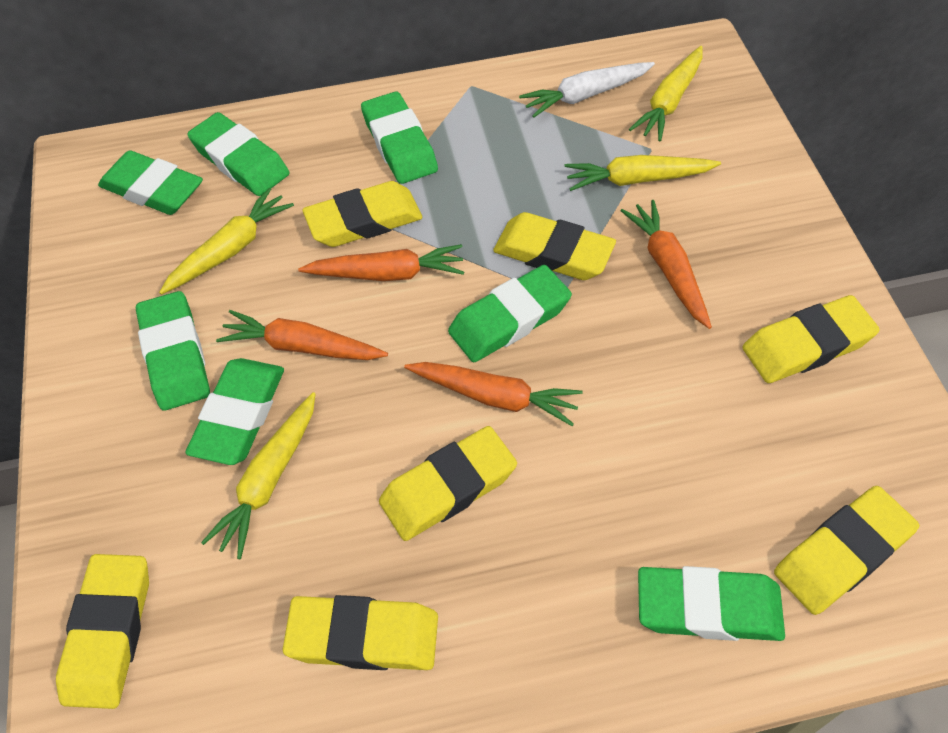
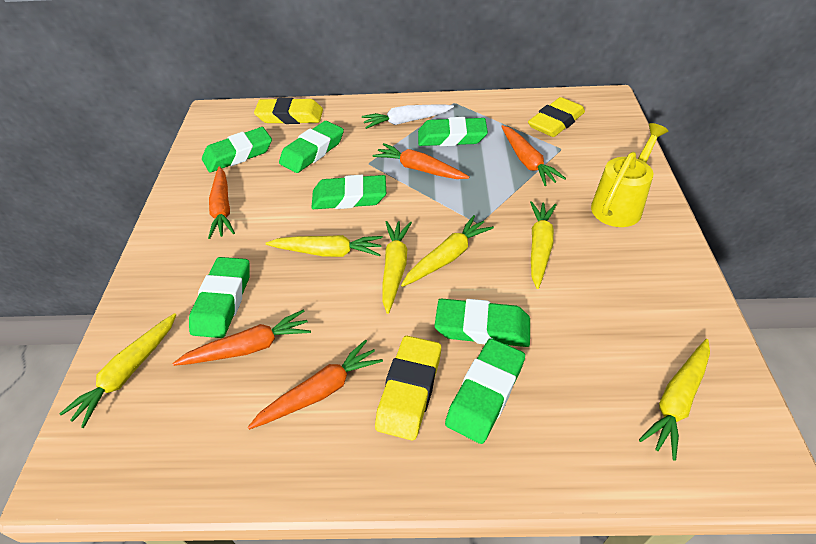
orange carrot: 4 -> 5
yellow carrot: 4 -> 6
yellow eraser: 7 -> 3
yellow watering can: 0 -> 1

